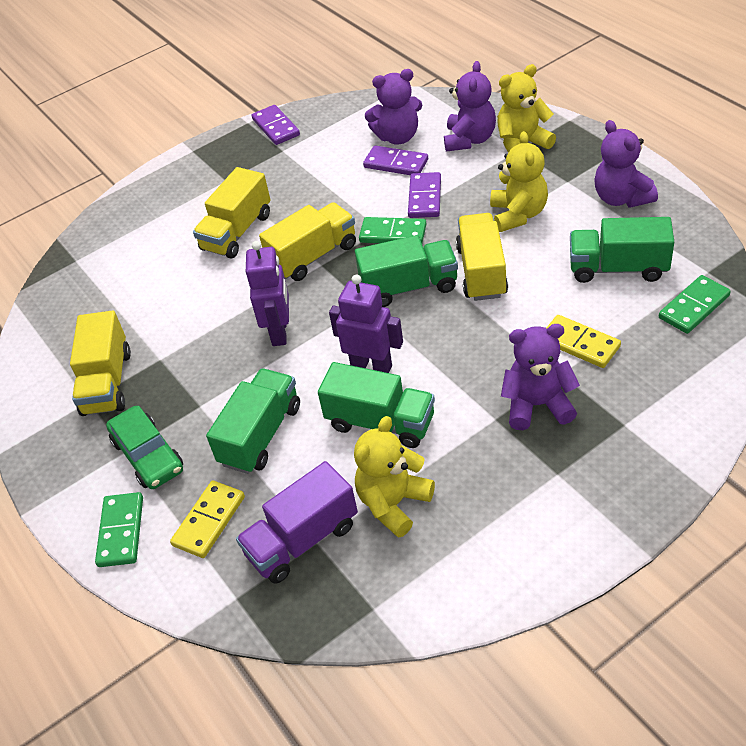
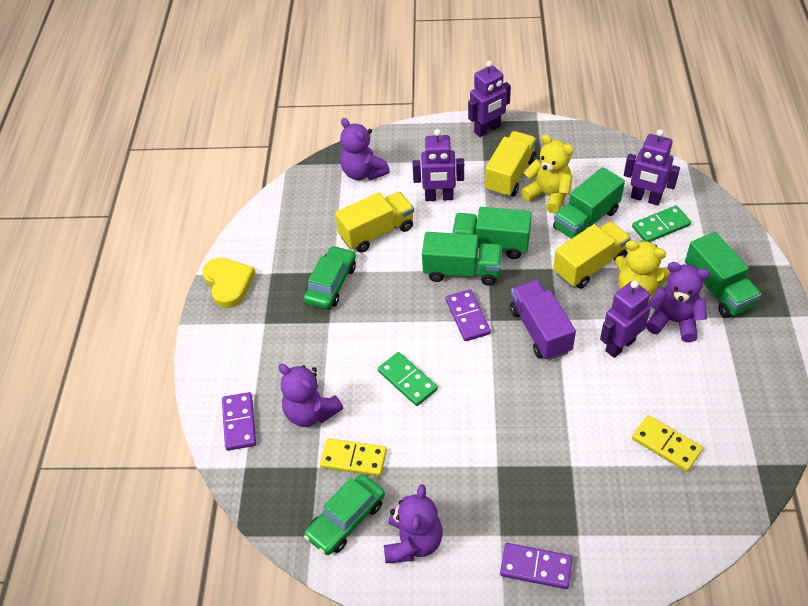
green car: 1 -> 2
green domino: 3 -> 2
purple robot: 2 -> 4
yellow heart: 0 -> 1
yellow teddy bear: 3 -> 2
yellow truck: 4 -> 3

